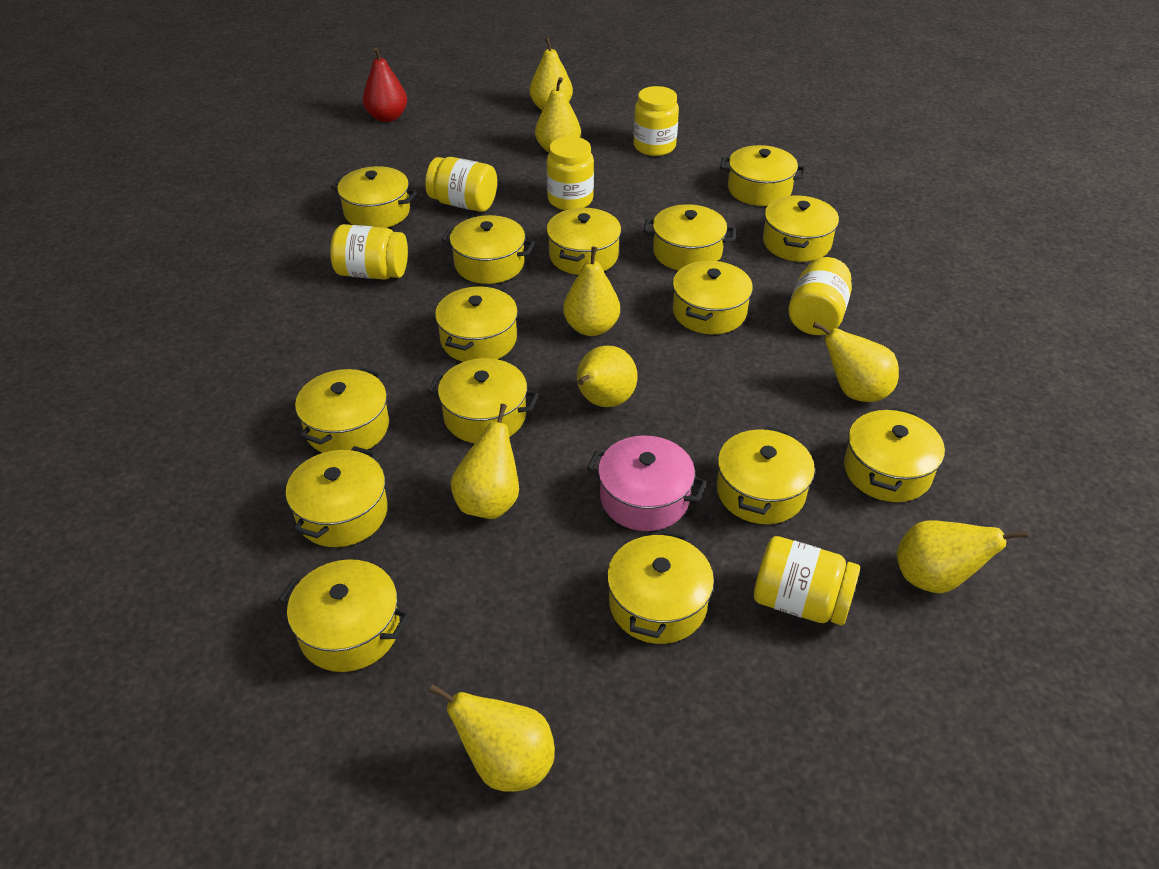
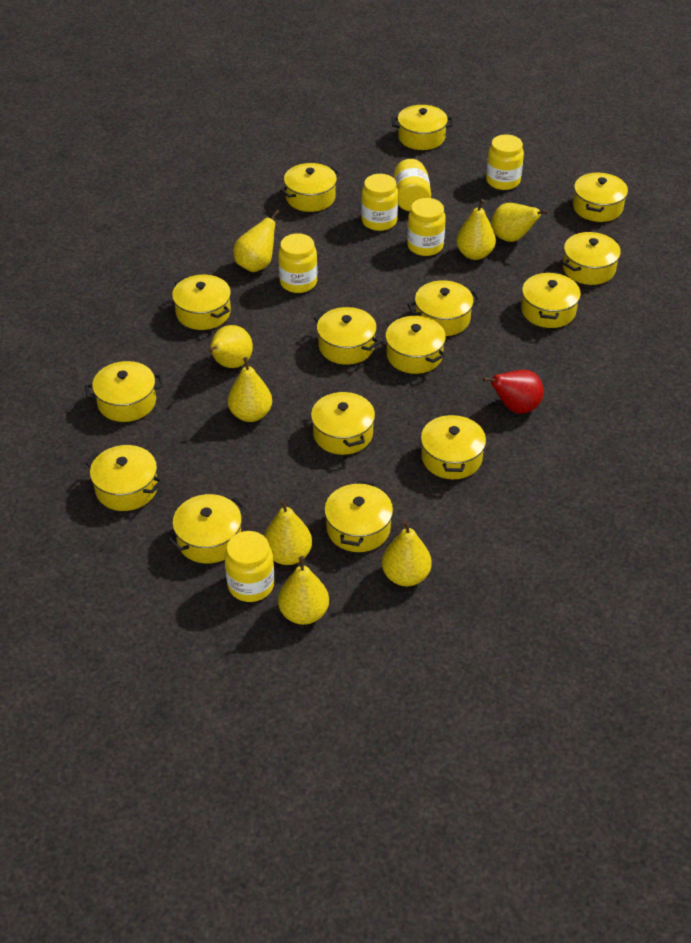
pink pot: 1 -> 0

